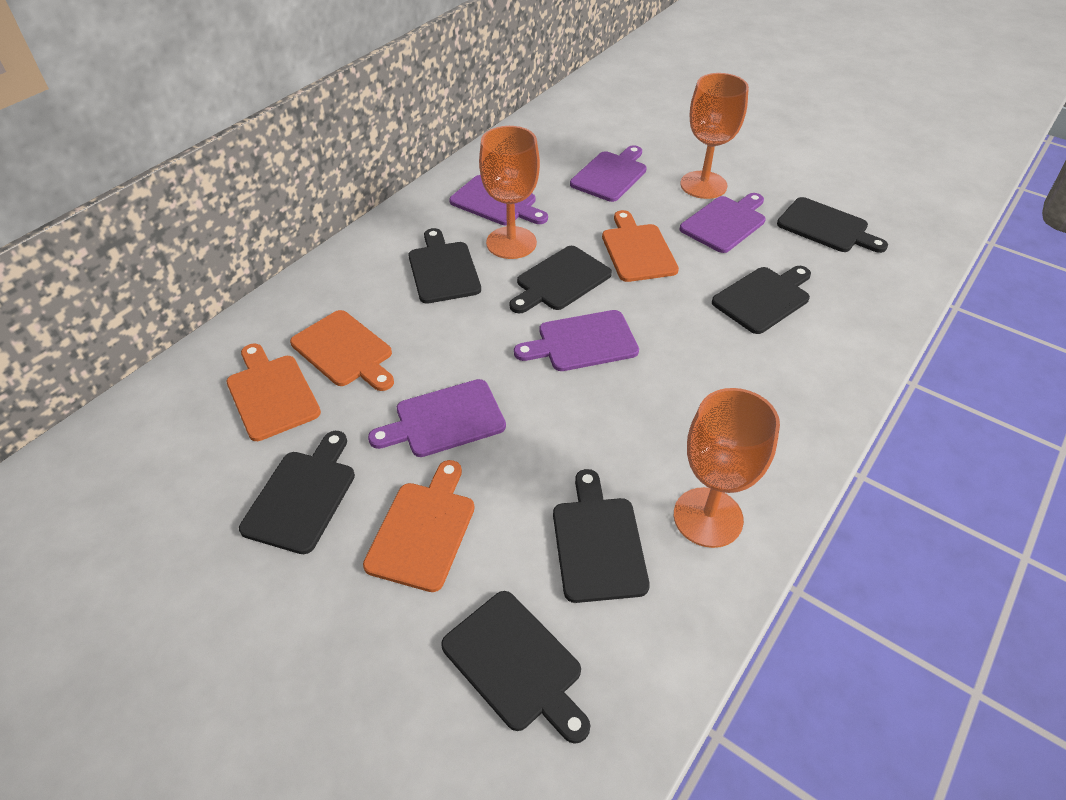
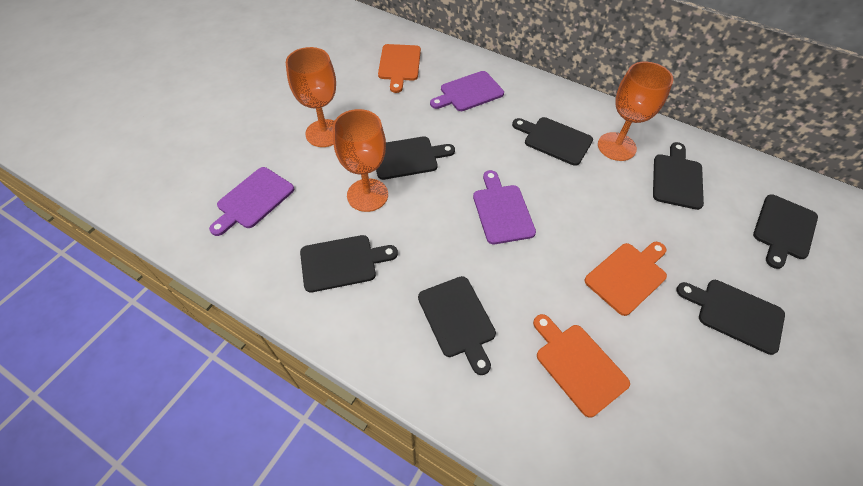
orange cutting board: 4 -> 3
purple cutting board: 5 -> 3

